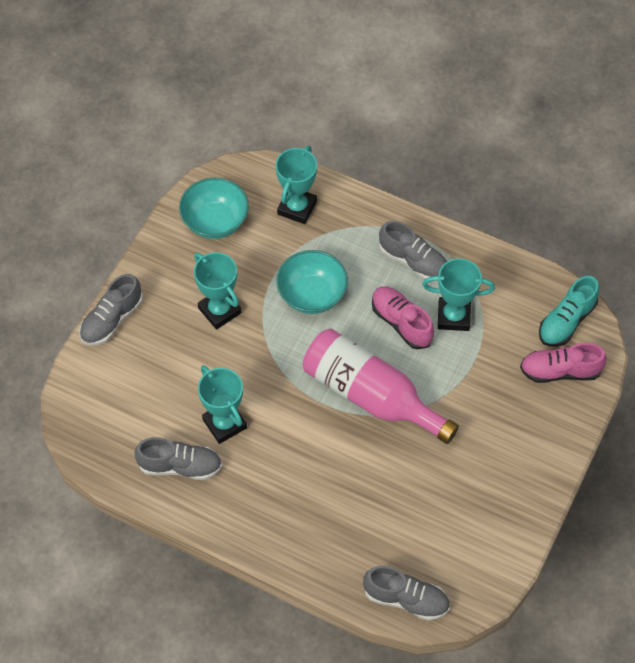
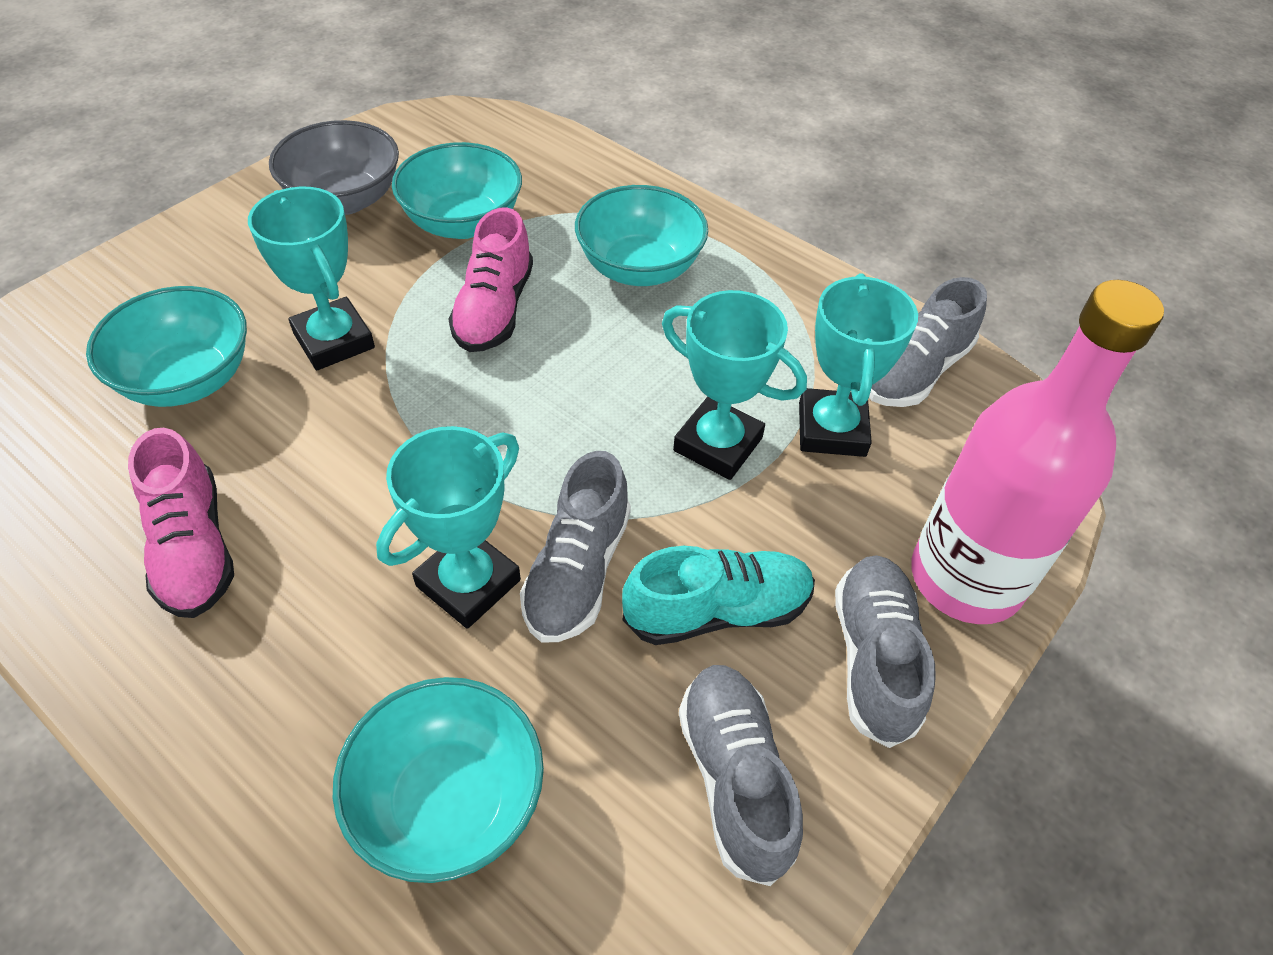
grey bowl: 0 -> 1
turquoise bowl: 2 -> 4

